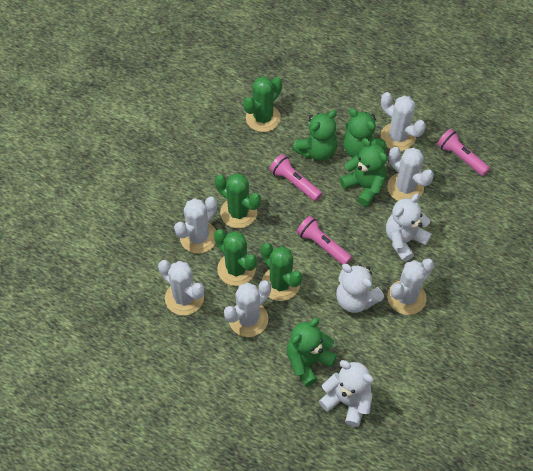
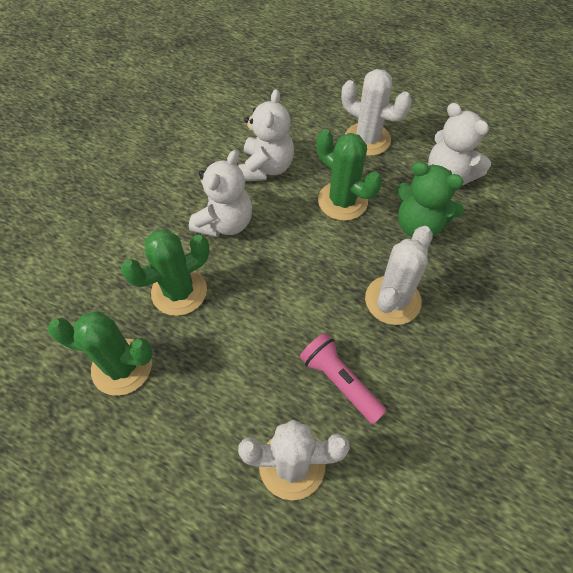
green cactus: 4 -> 3
green teddy bear: 4 -> 1
pink flashlight: 3 -> 1
white cactus: 6 -> 3

